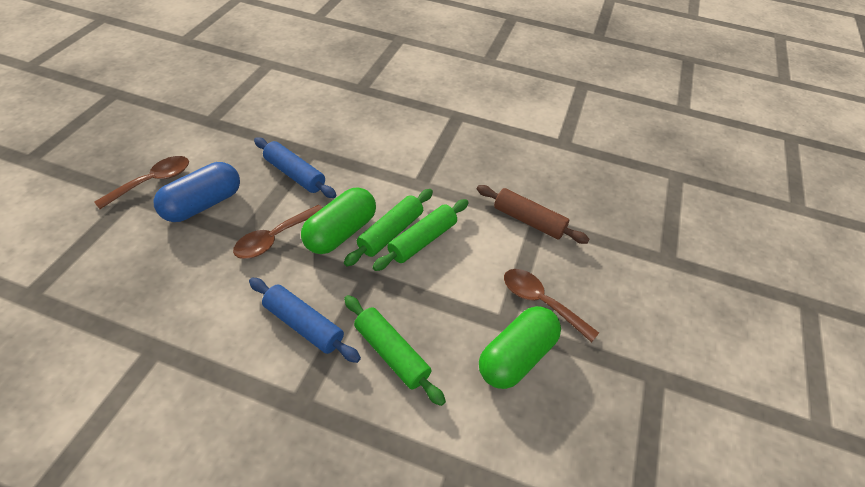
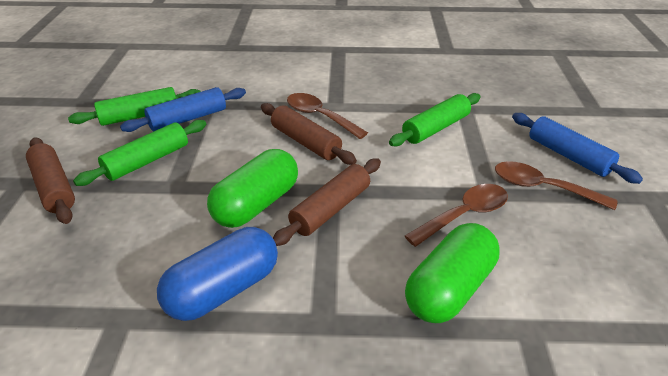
brown rolling pin: 1 -> 3

